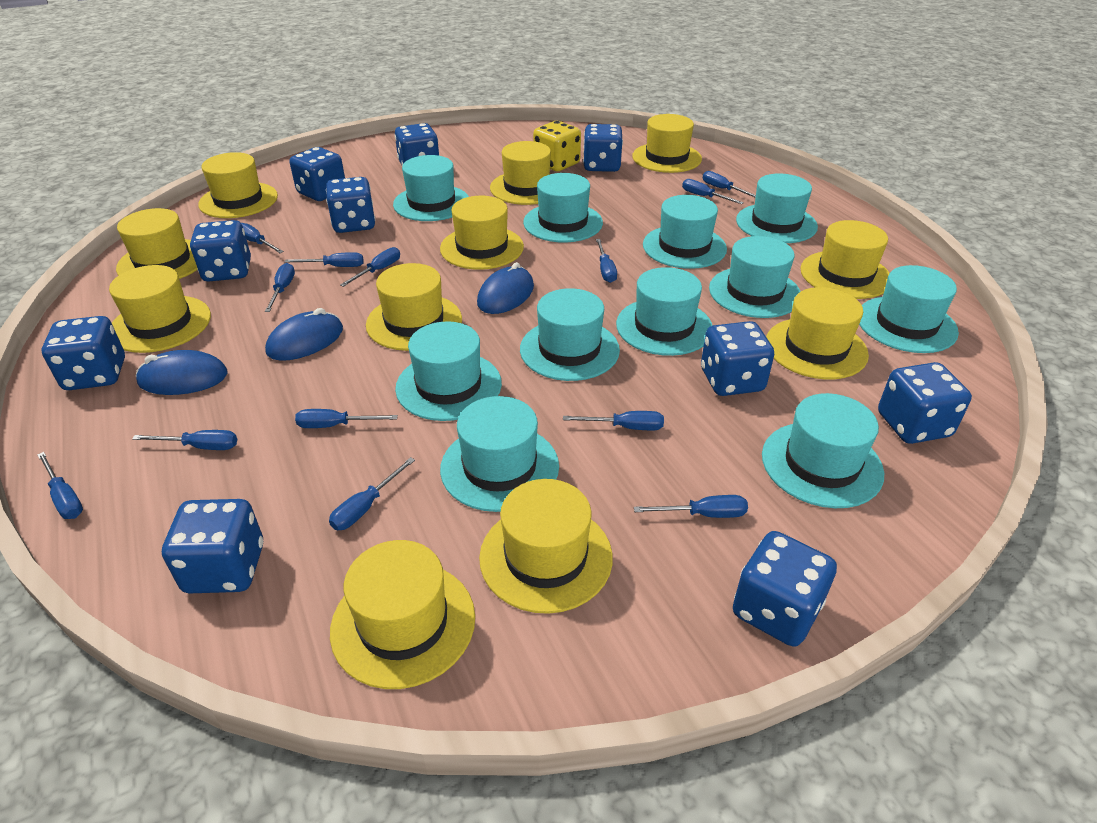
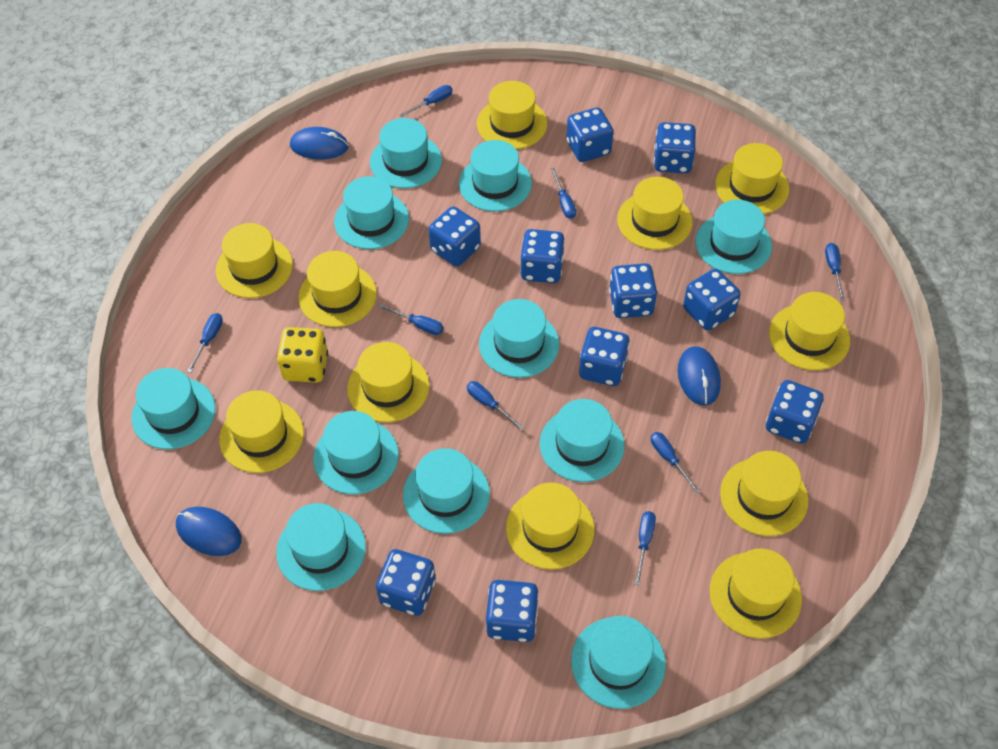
blue screwdriver: 13 -> 8

